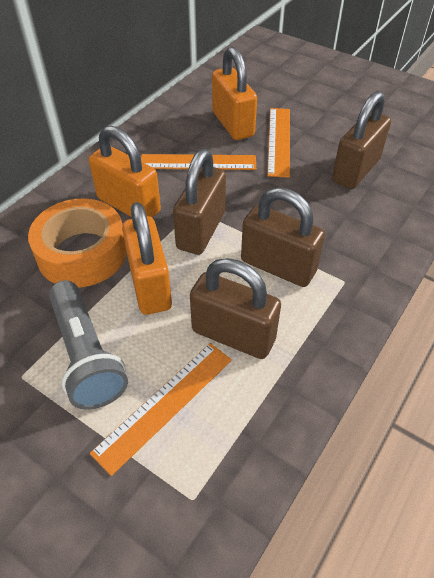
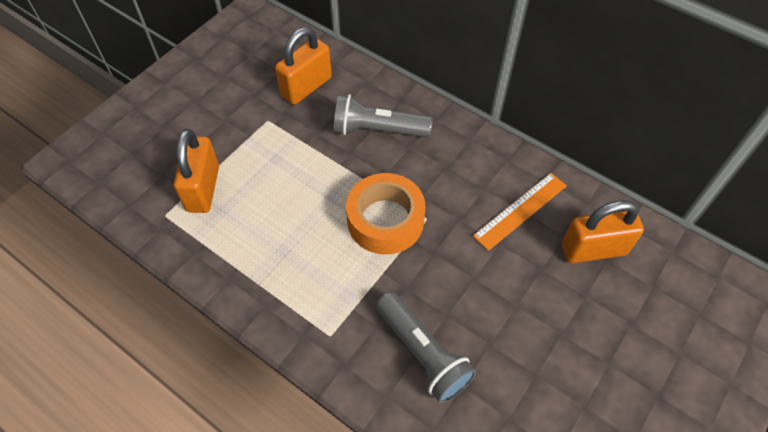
brown padlock: 4 -> 0
grey flashlight: 1 -> 2
orange ruler: 3 -> 1

